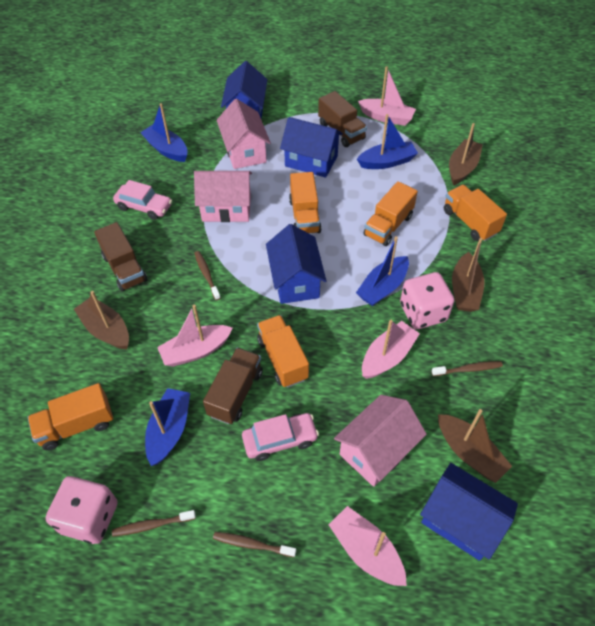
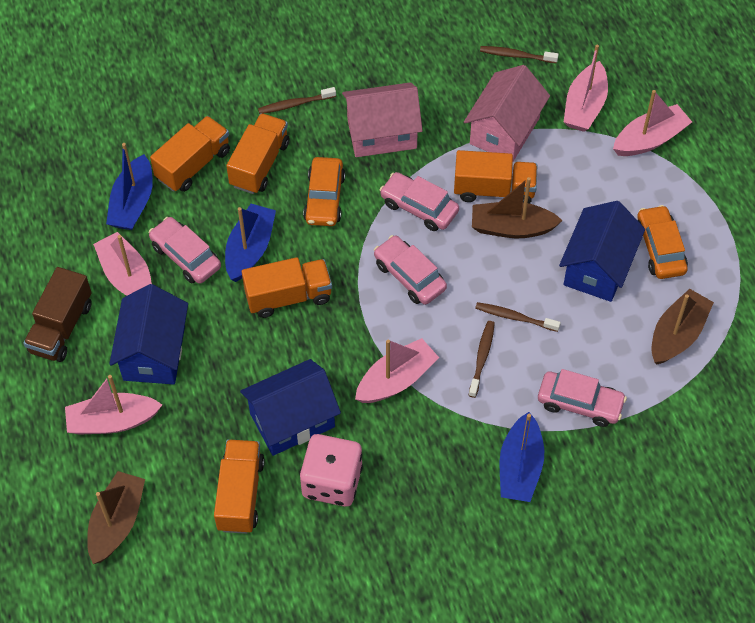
blue boat: 4 -> 3
blue house: 4 -> 3
brown boat: 4 -> 3
brown truck: 3 -> 1
orange car: 0 -> 2
pink boat: 4 -> 5
pink car: 2 -> 4
pink dice: 2 -> 1
pink house: 3 -> 2

